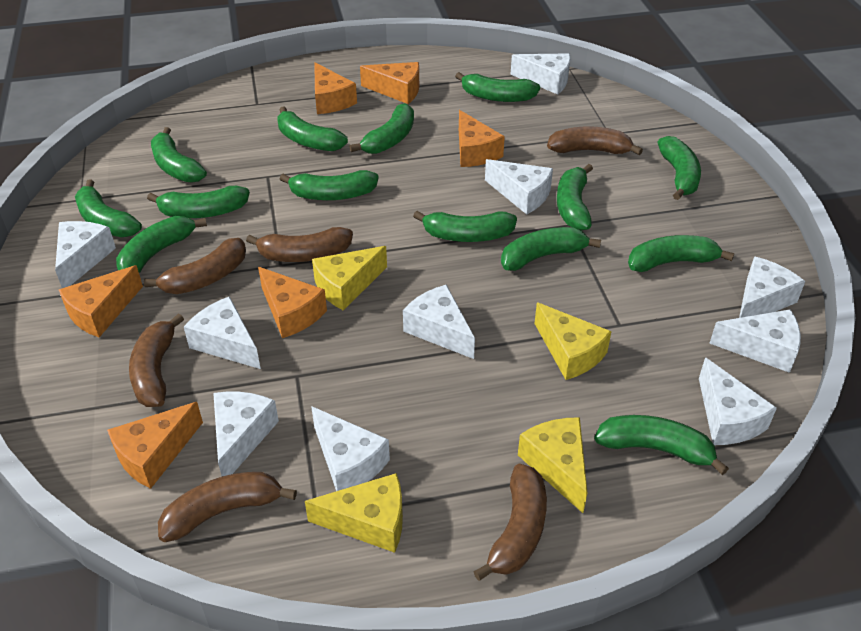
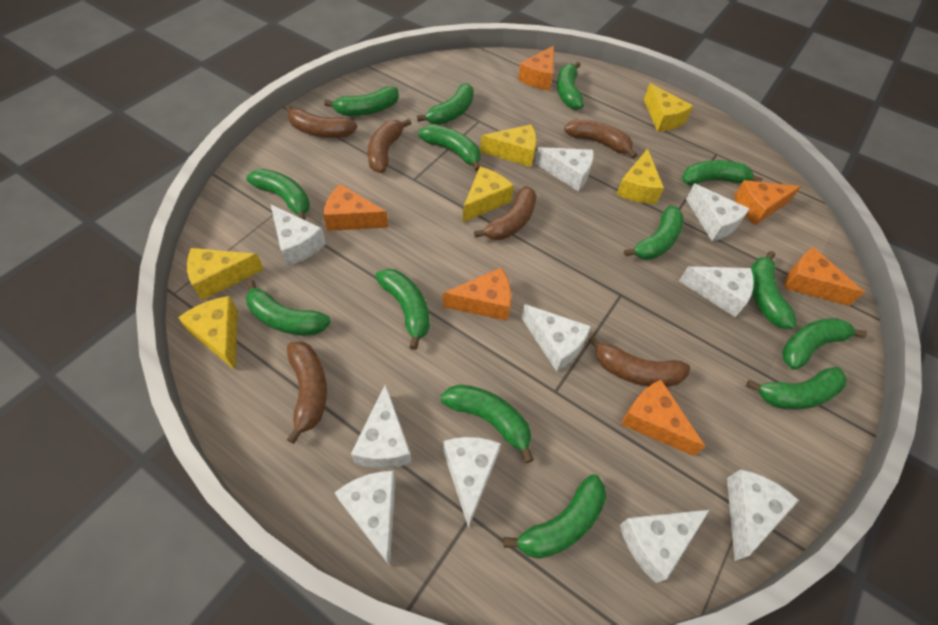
yellow cheese: 4 -> 6

